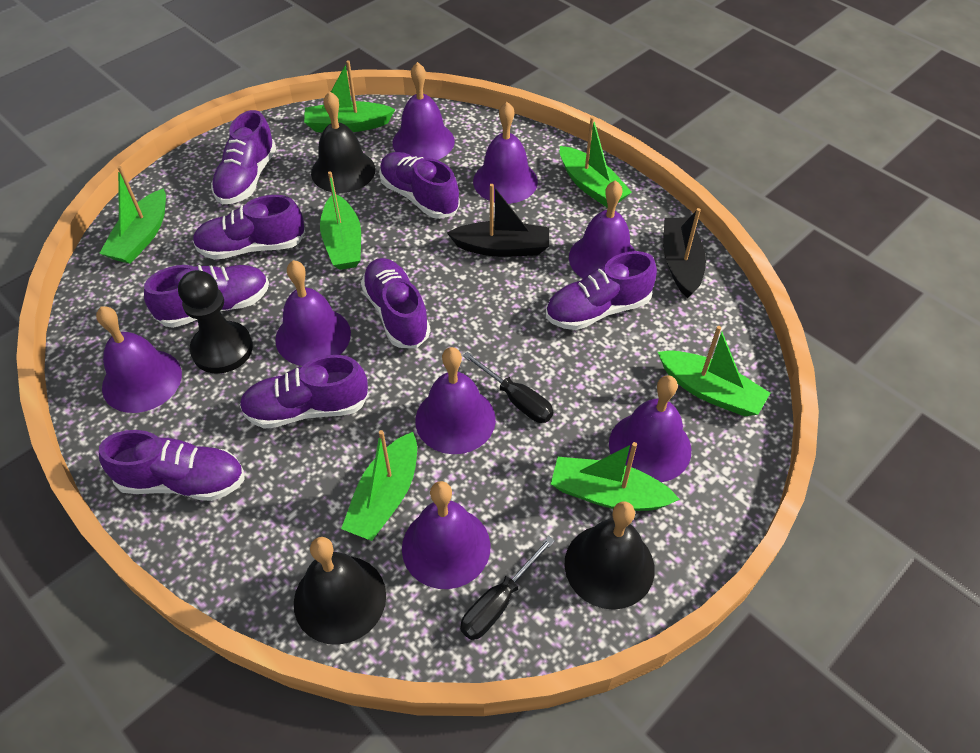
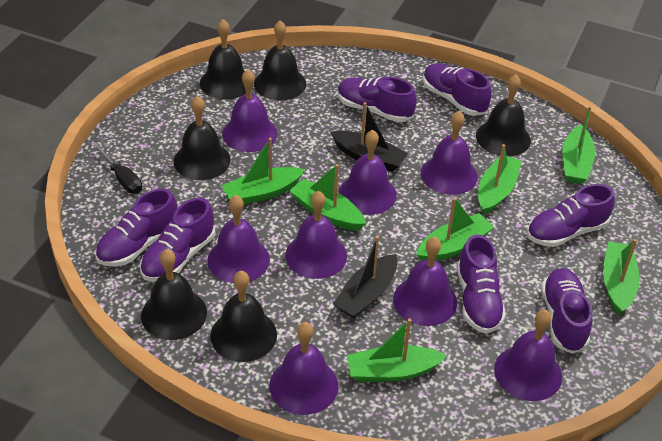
black bell: 3 -> 6
black pawn: 1 -> 0
black screwdriver: 2 -> 1
purple shoe: 8 -> 7

